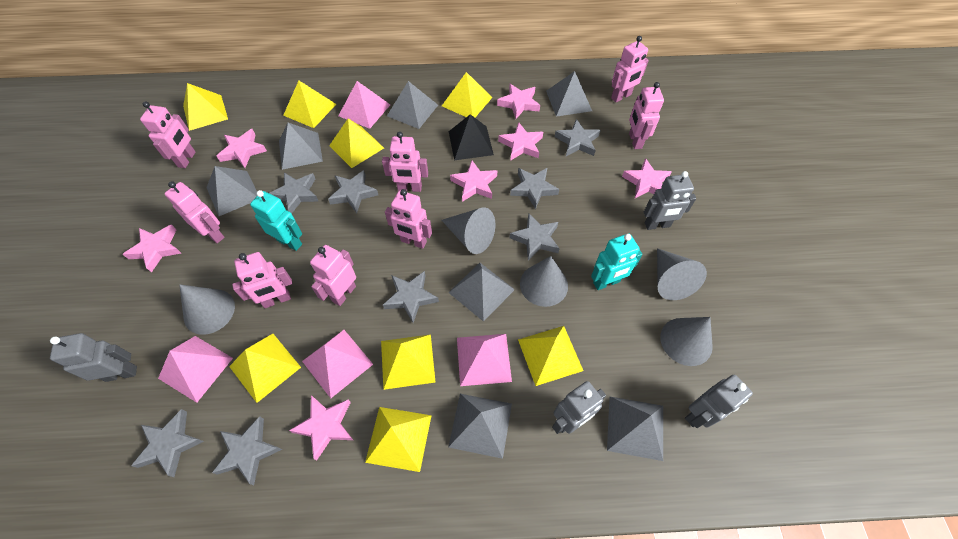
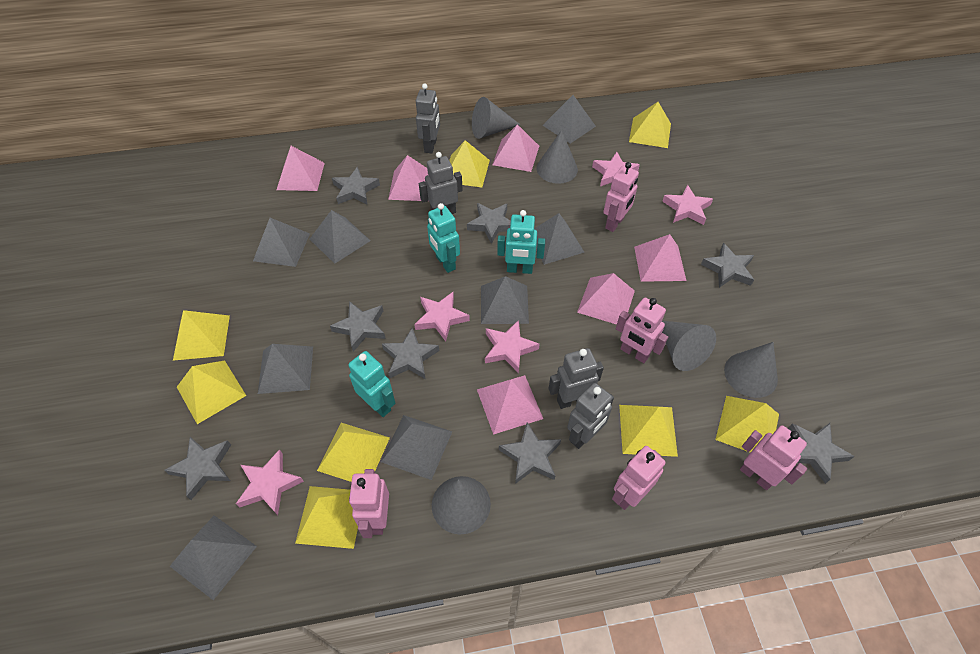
black pyramid: 1 -> 0
grey pyramid: 7 -> 8
pink pyramid: 4 -> 6
pink robot: 8 -> 5
pink star: 7 -> 5
turquoise robot: 2 -> 3

